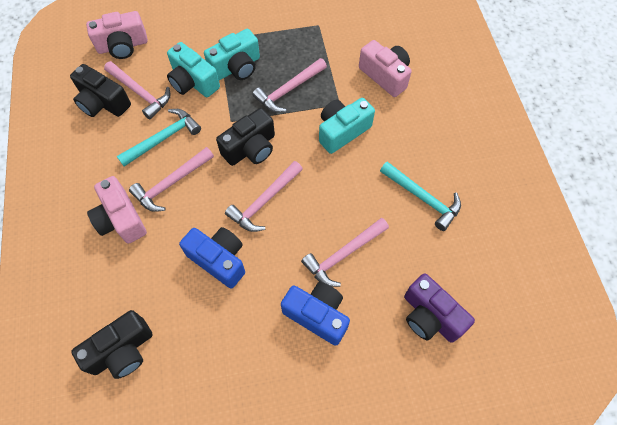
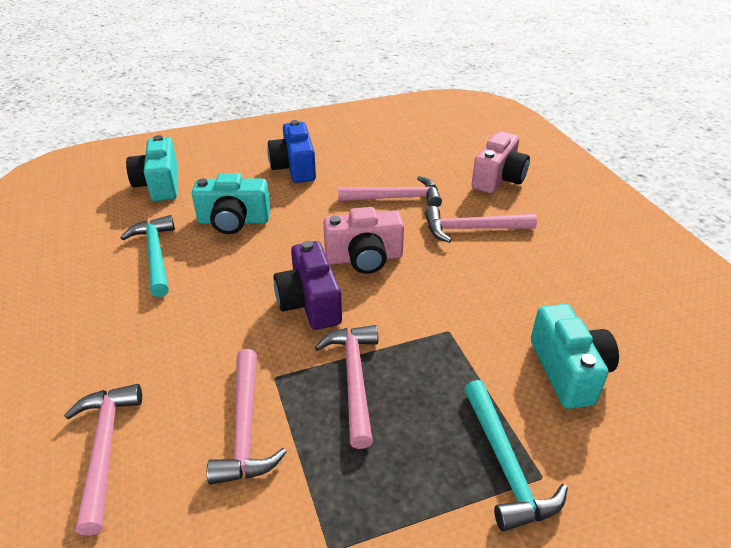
black camera: 3 -> 0
blue camera: 2 -> 1
pink camera: 3 -> 2

